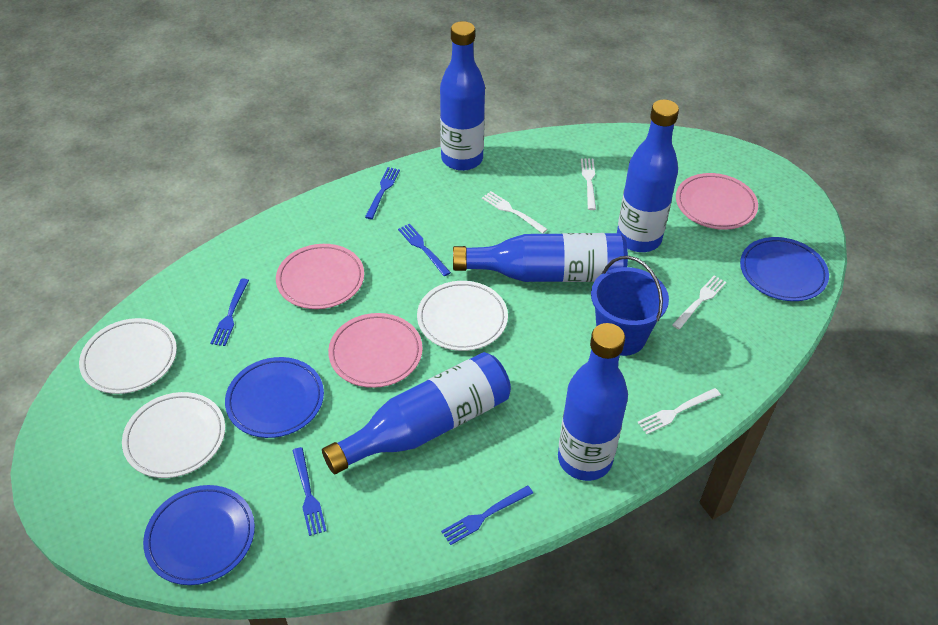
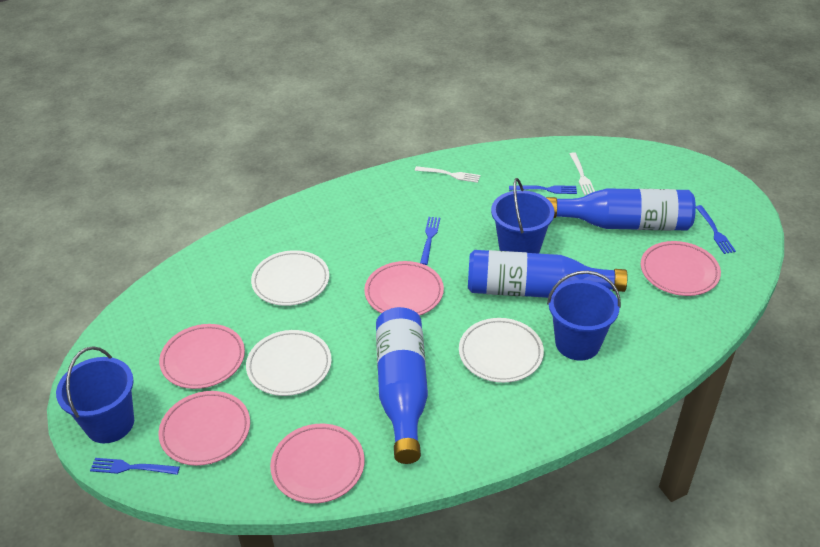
blue bottle: 5 -> 3
blue bucket: 1 -> 3
blue fork: 5 -> 4
blue plate: 3 -> 0
pink plate: 3 -> 5
white fork: 4 -> 2

